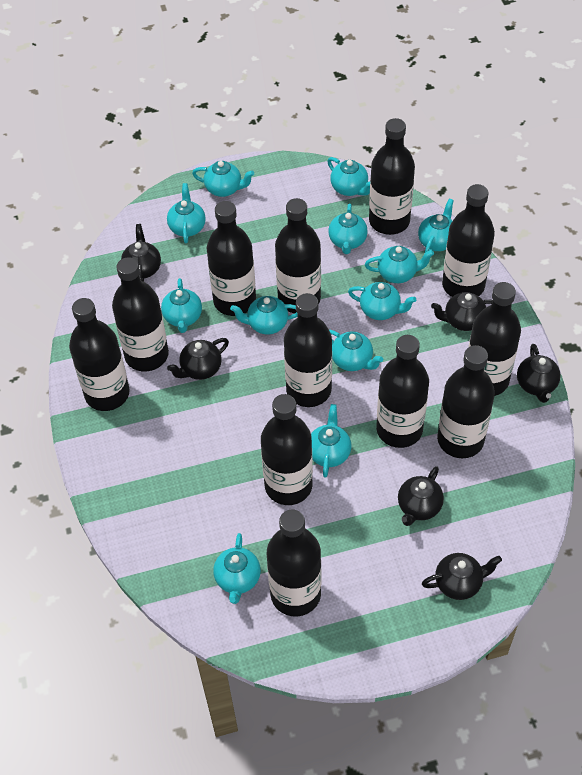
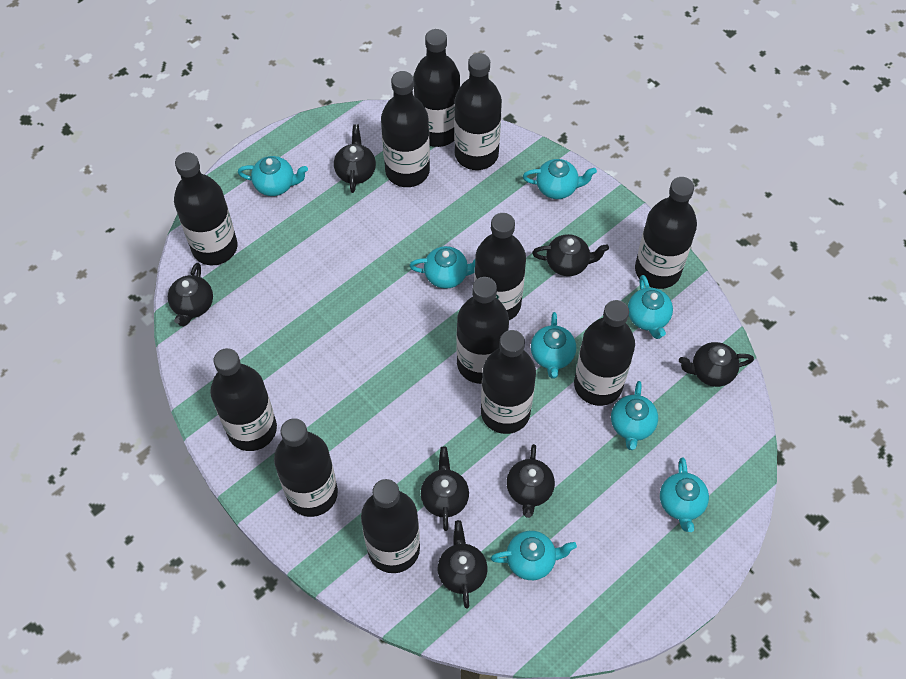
black teapot: 6 -> 7
turquoise teapot: 12 -> 8

